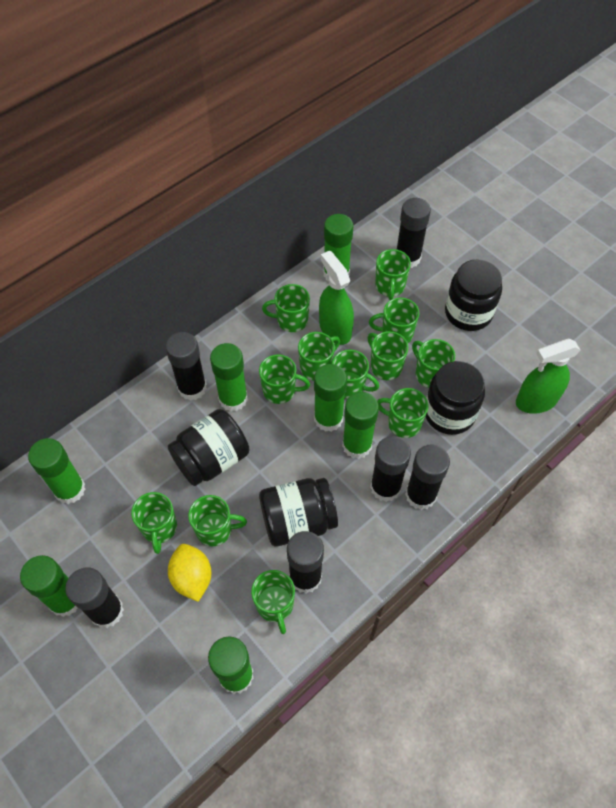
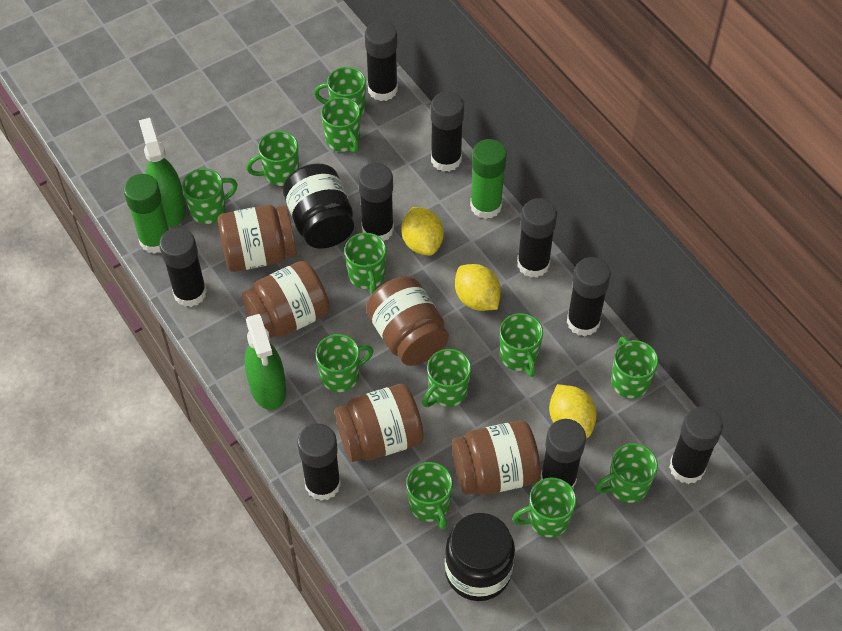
black glue stick: 6 -> 9
black jar: 4 -> 2
brown jar: 0 -> 5
green glue stick: 7 -> 2
yellow lemon: 1 -> 3

